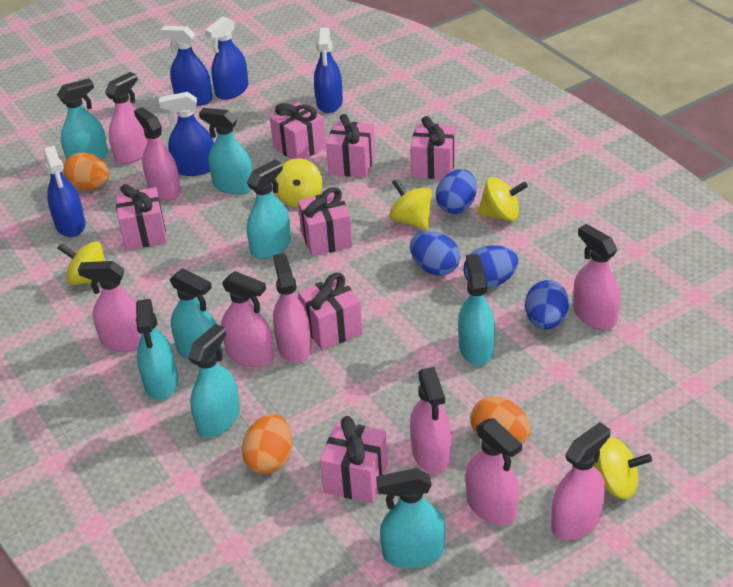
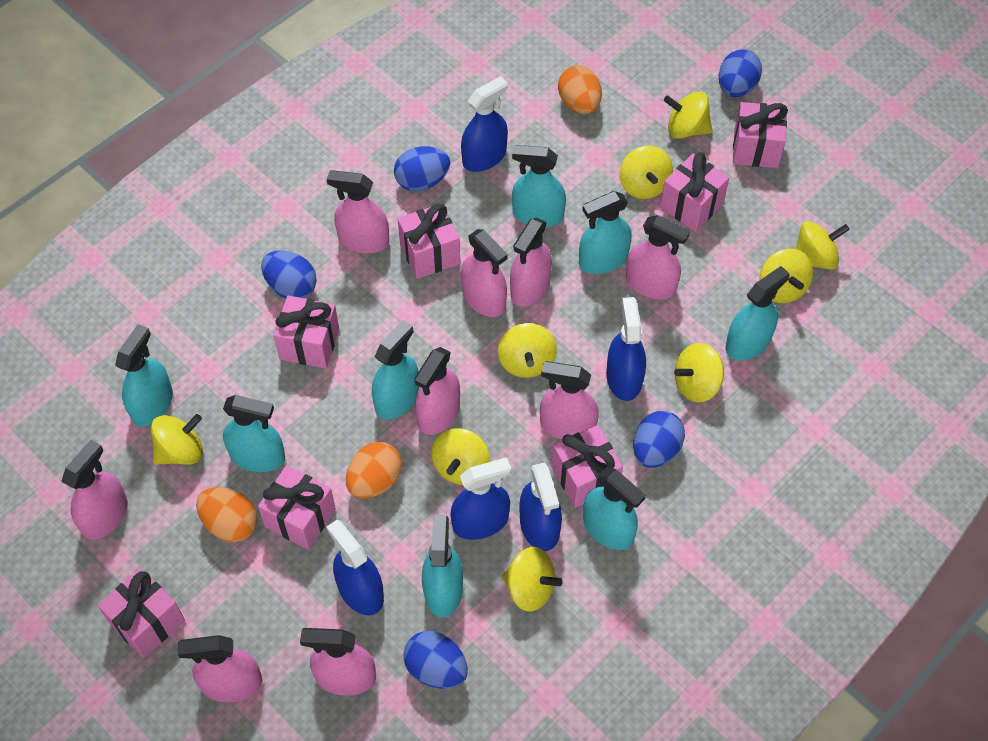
blue egg: 4 -> 5
yellow spinning top: 5 -> 9

